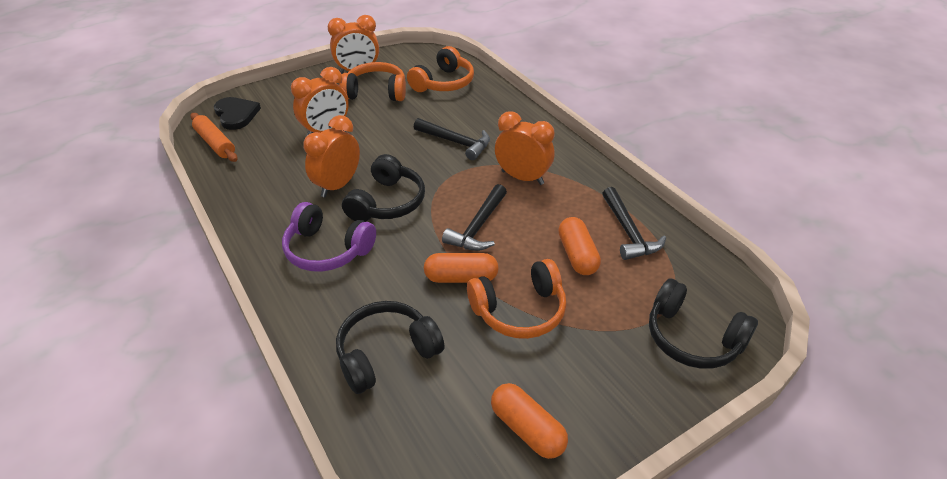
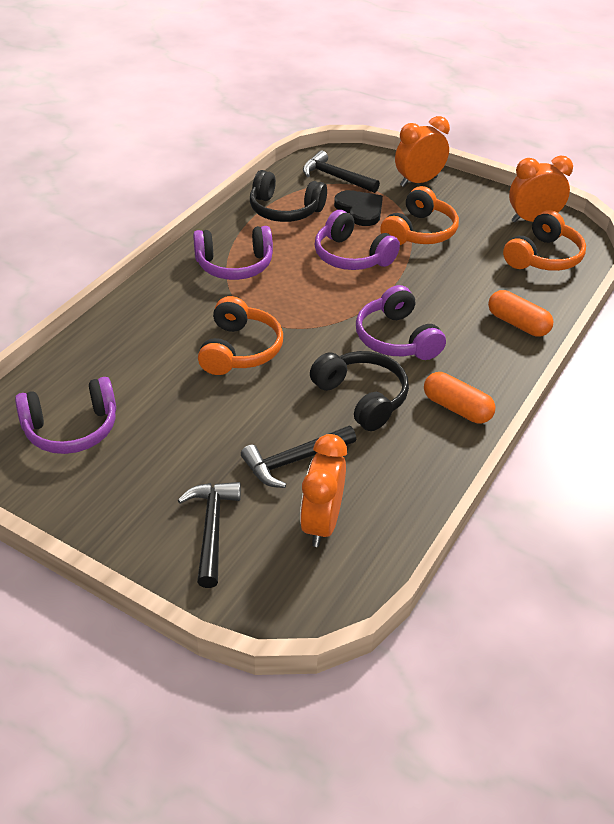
black headphones: 3 -> 2
orange capsule: 3 -> 2
orange clock: 4 -> 3
orange rolling pin: 1 -> 0
purple headphones: 1 -> 4

